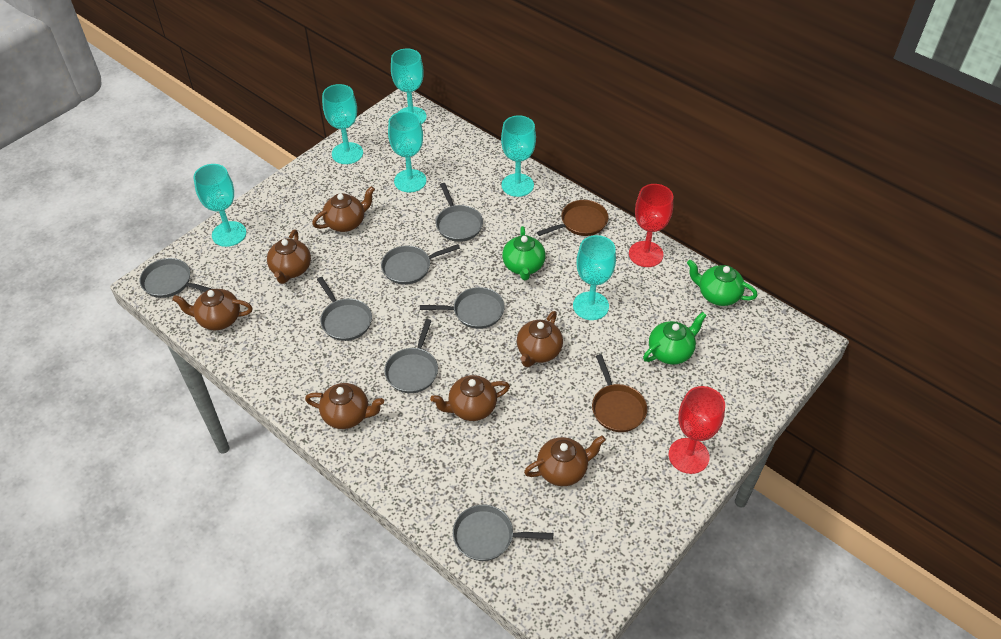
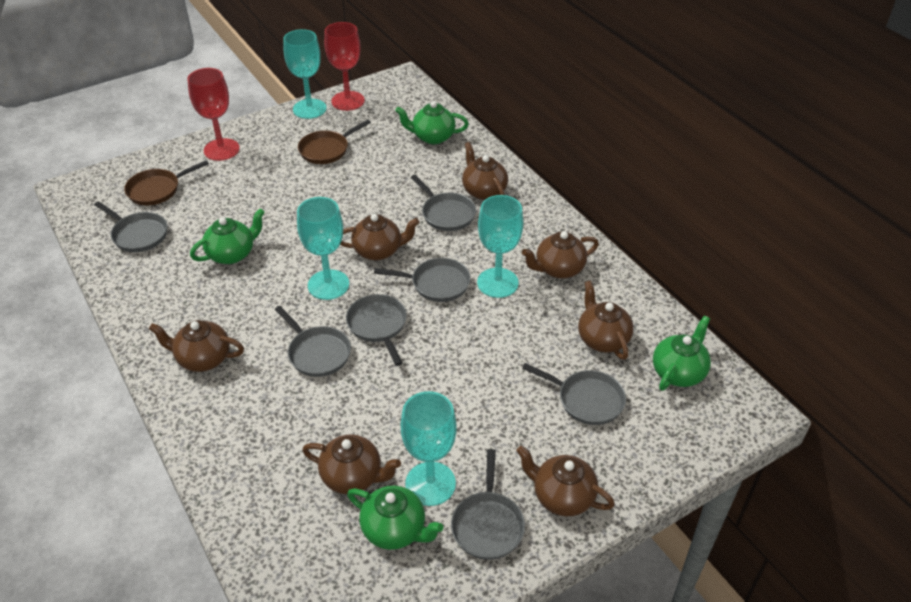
green teapot: 3 -> 4
turquoise goblet: 6 -> 4

